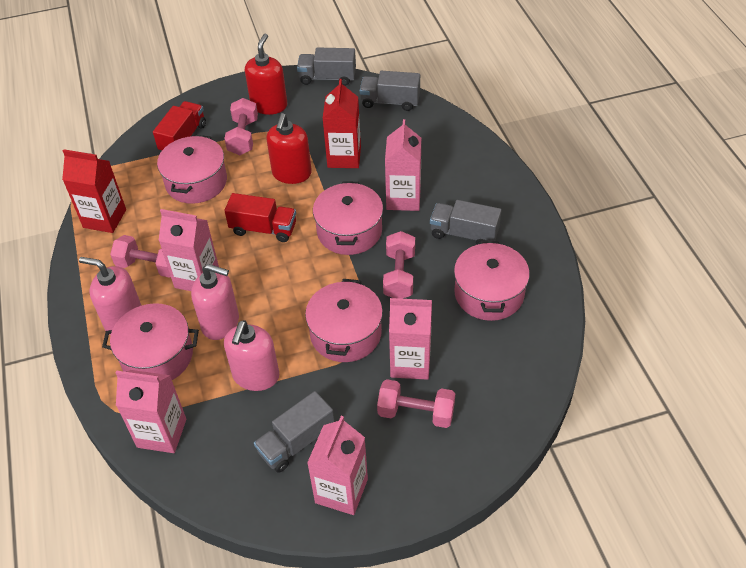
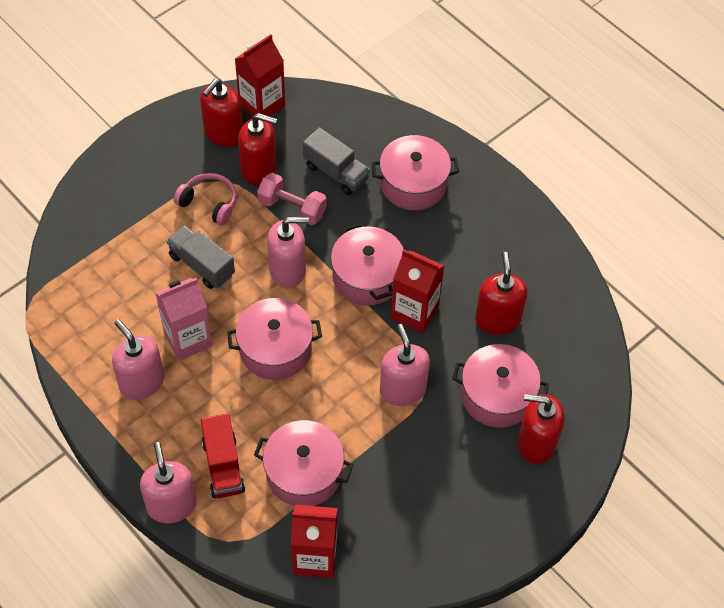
grey truck: 4 -> 2
pink carton: 5 -> 1
pink dumbbell: 4 -> 1
pink headphones: 0 -> 1
pink soap dispenser: 3 -> 4
red carton: 2 -> 3
red soap dispenser: 2 -> 4
red truck: 2 -> 1

